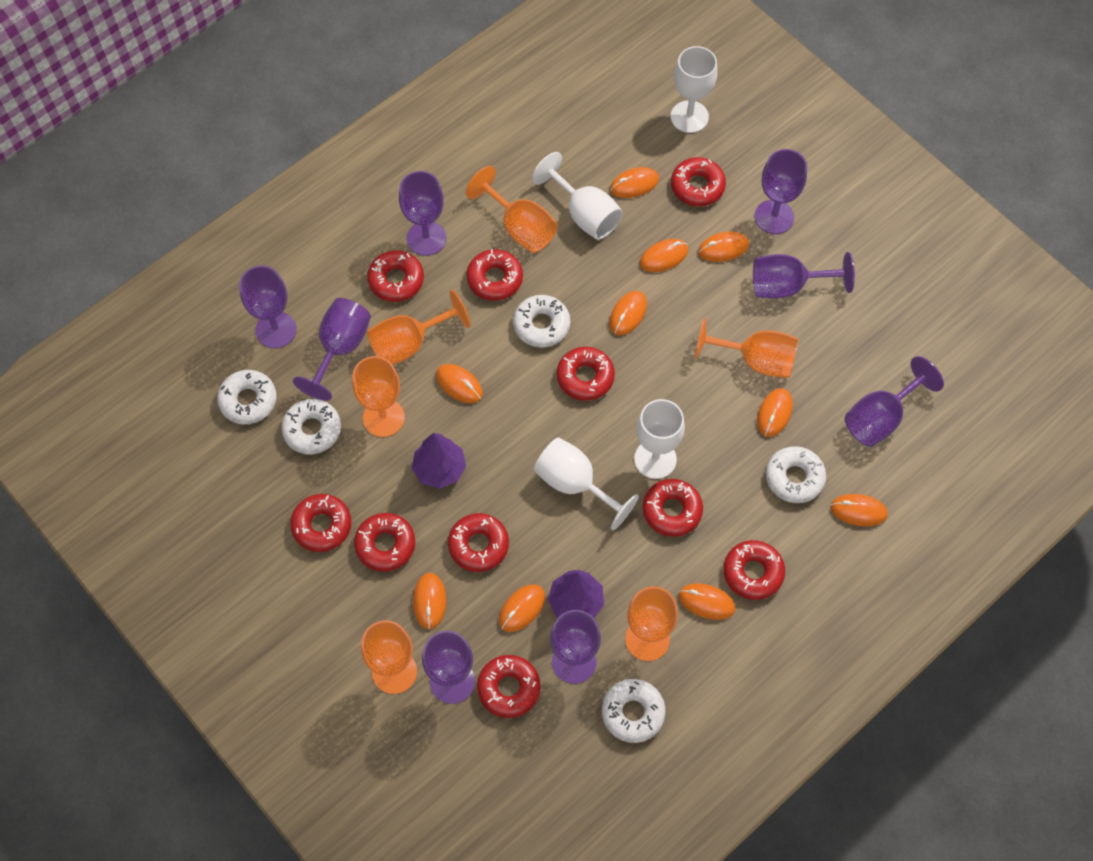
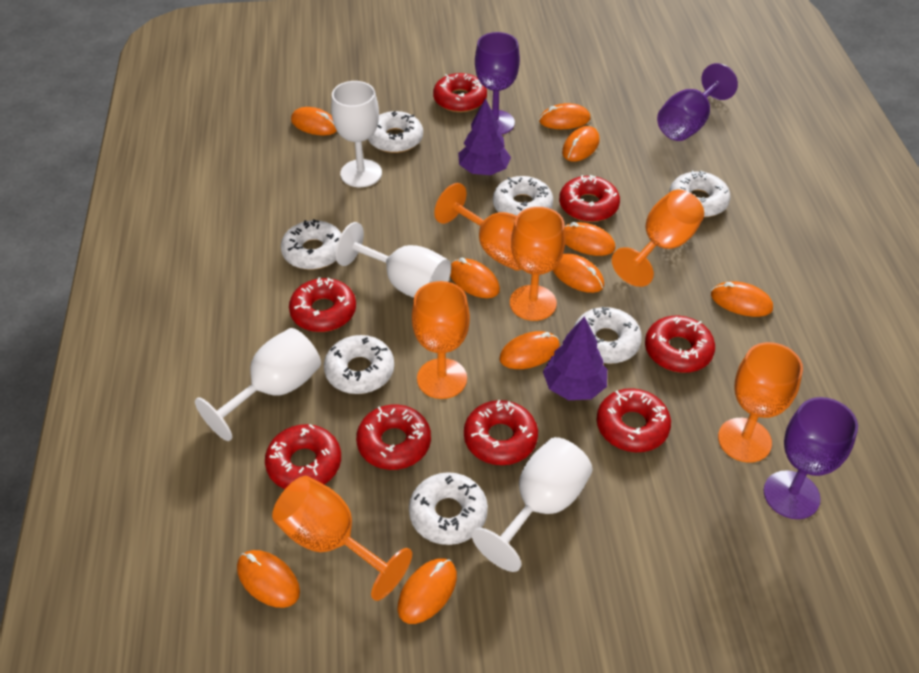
purple goblet: 8 -> 3
red donut: 10 -> 8
white donut: 5 -> 7

